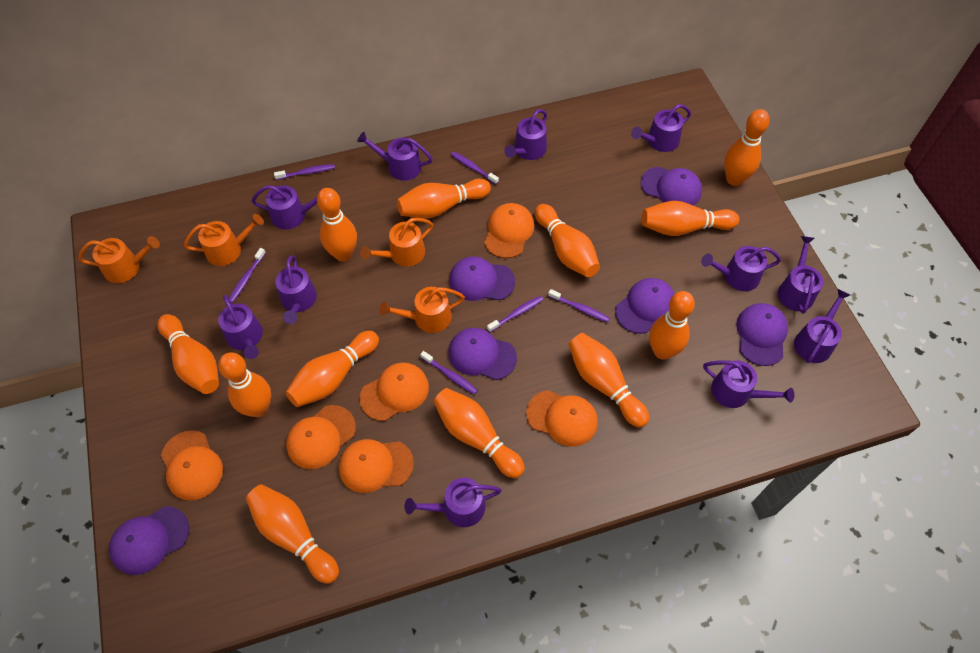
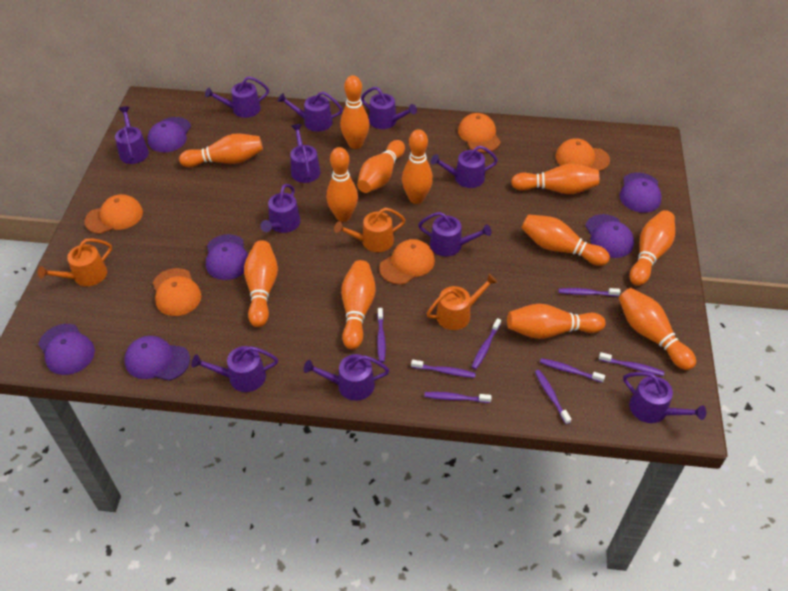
orange cap: 6 -> 5
orange watering can: 4 -> 3
purple toothbrush: 6 -> 8

